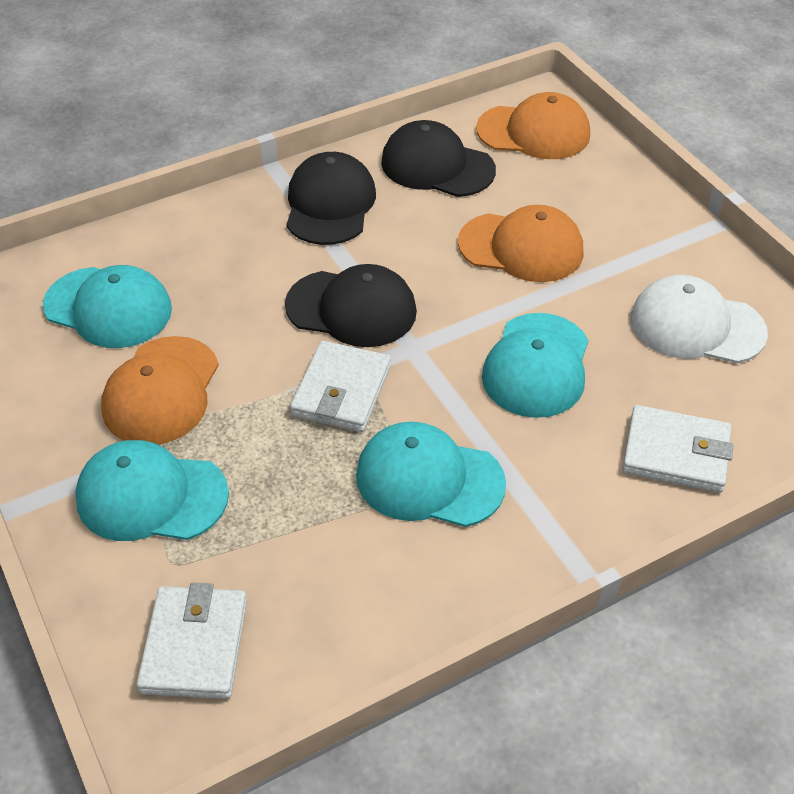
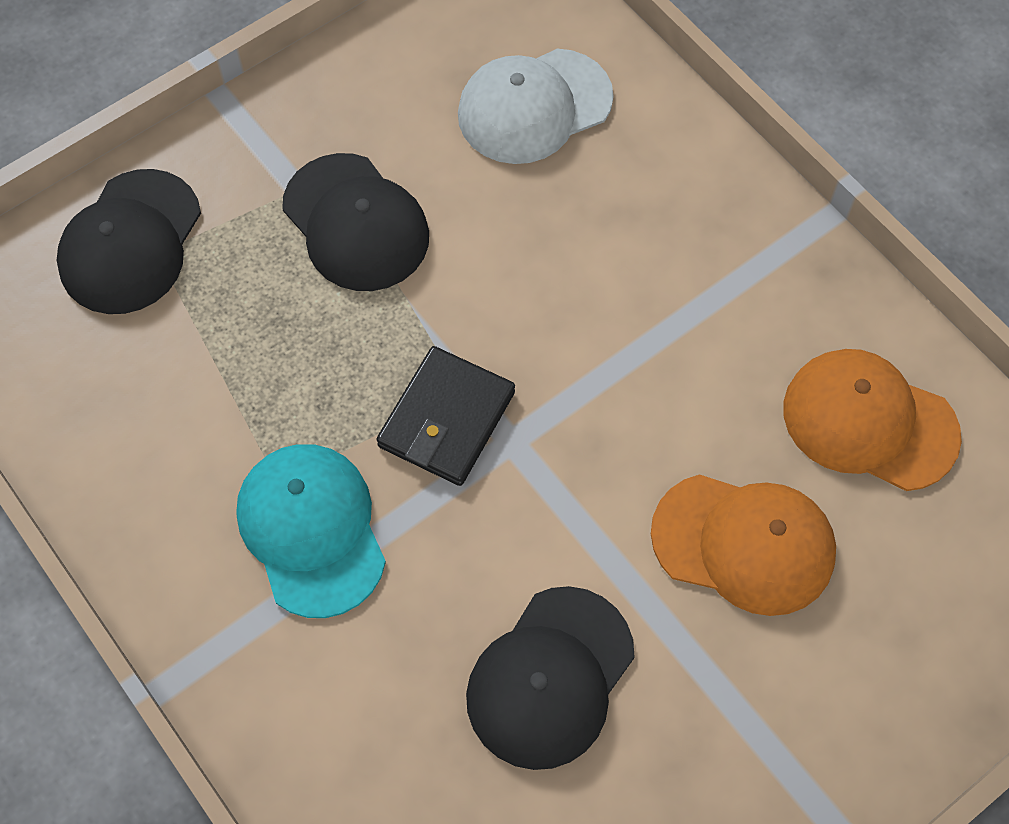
black wallet: 0 -> 1
orange cap: 3 -> 2
turquoise cap: 4 -> 1
white wallet: 3 -> 0

